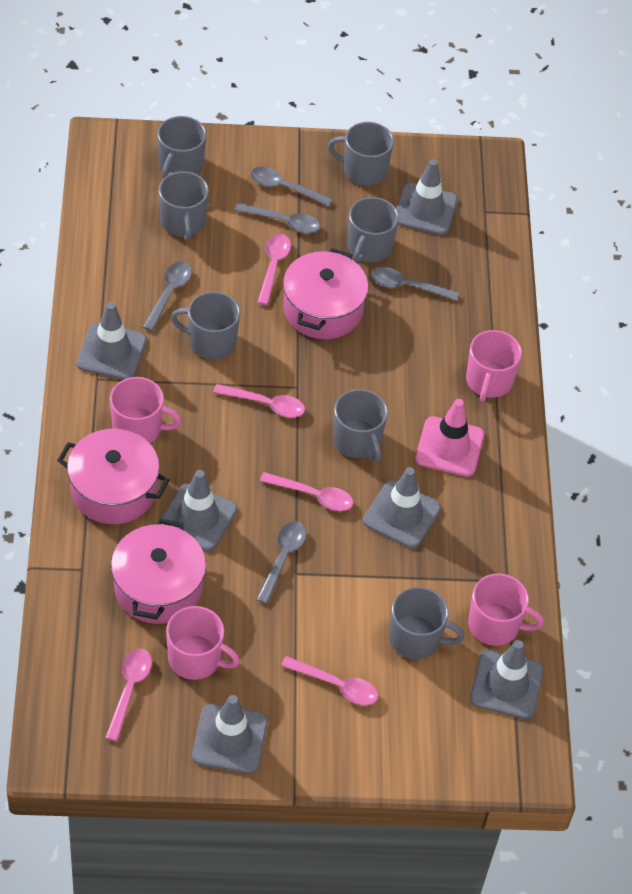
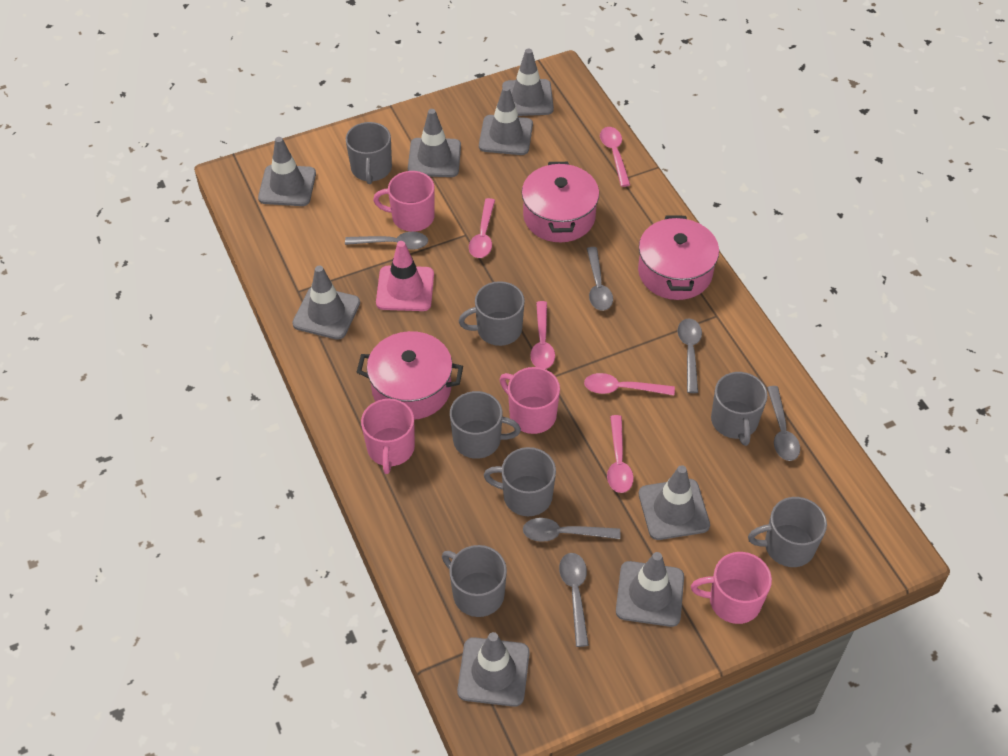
grey spoon: 5 -> 6
grey traffic cone: 6 -> 8

